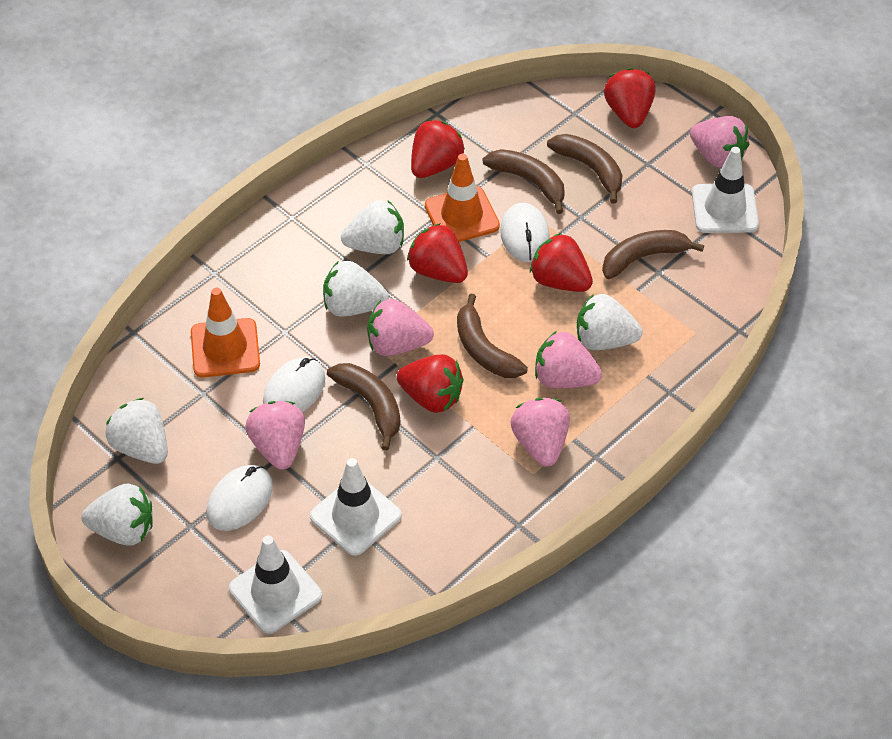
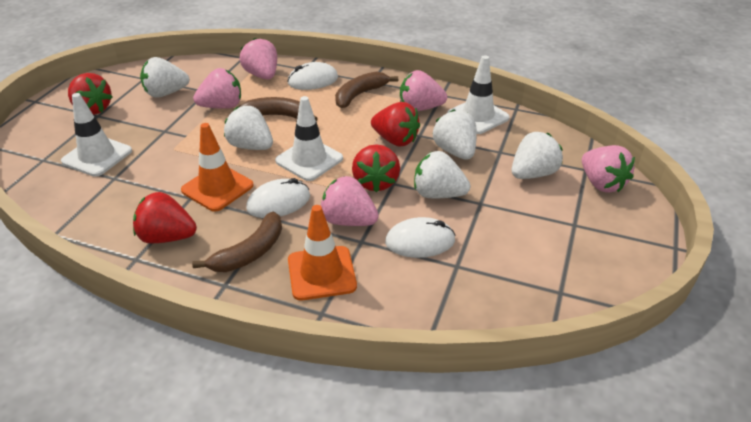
brown banana: 5 -> 3
red strawberry: 5 -> 4

